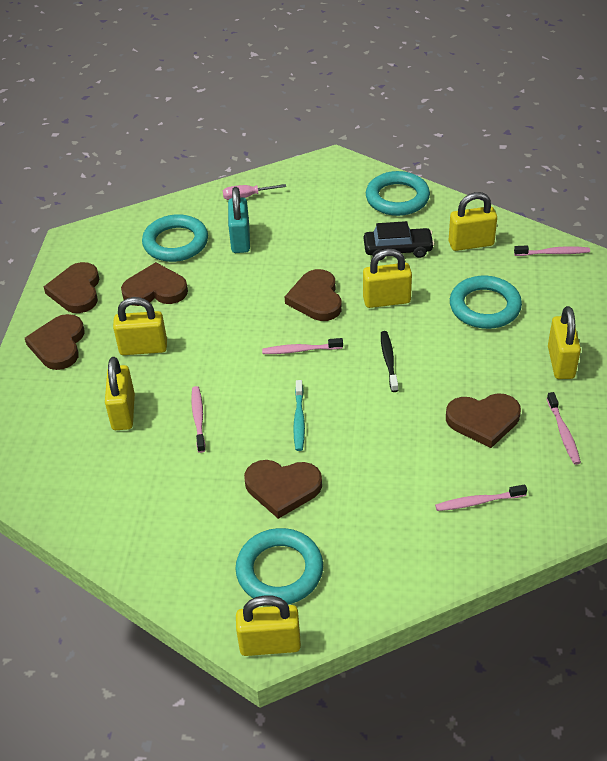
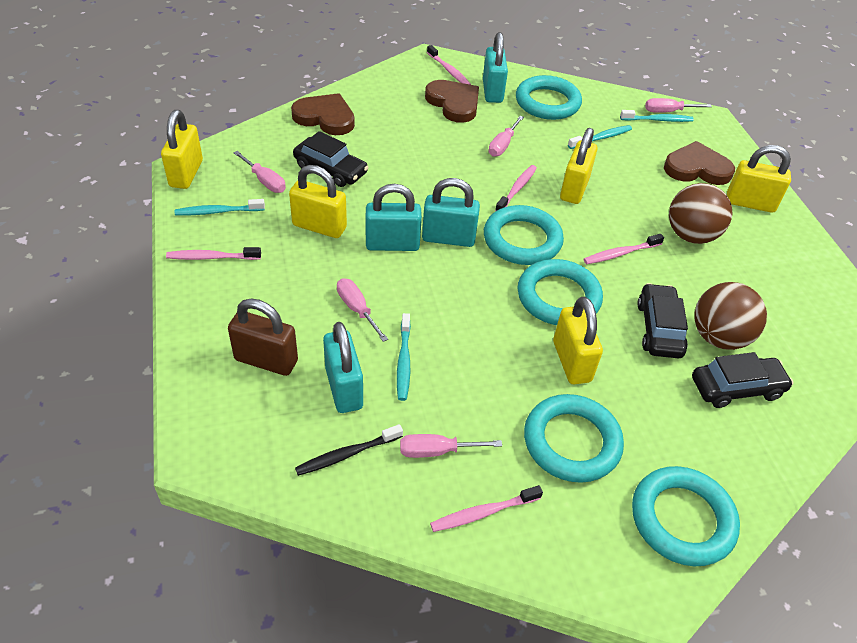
black car: 1 -> 3
brown ball: 0 -> 2
brown heart: 6 -> 3
brown padlock: 0 -> 1
pink screwdriver: 1 -> 5
turquoise padlock: 1 -> 4
turquoise ring: 4 -> 5
turquoise toothbrush: 1 -> 4
yellow padlock: 6 -> 5

